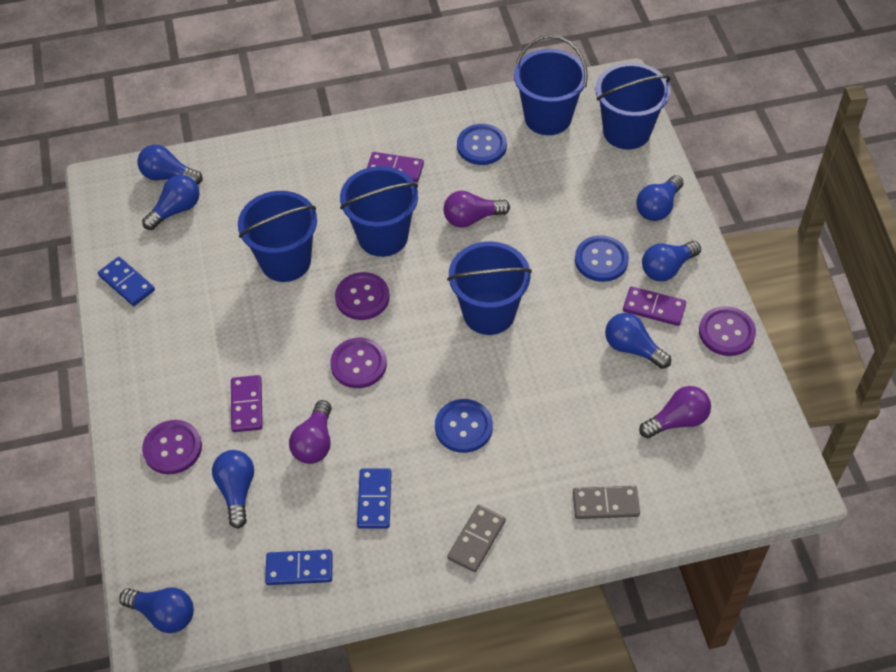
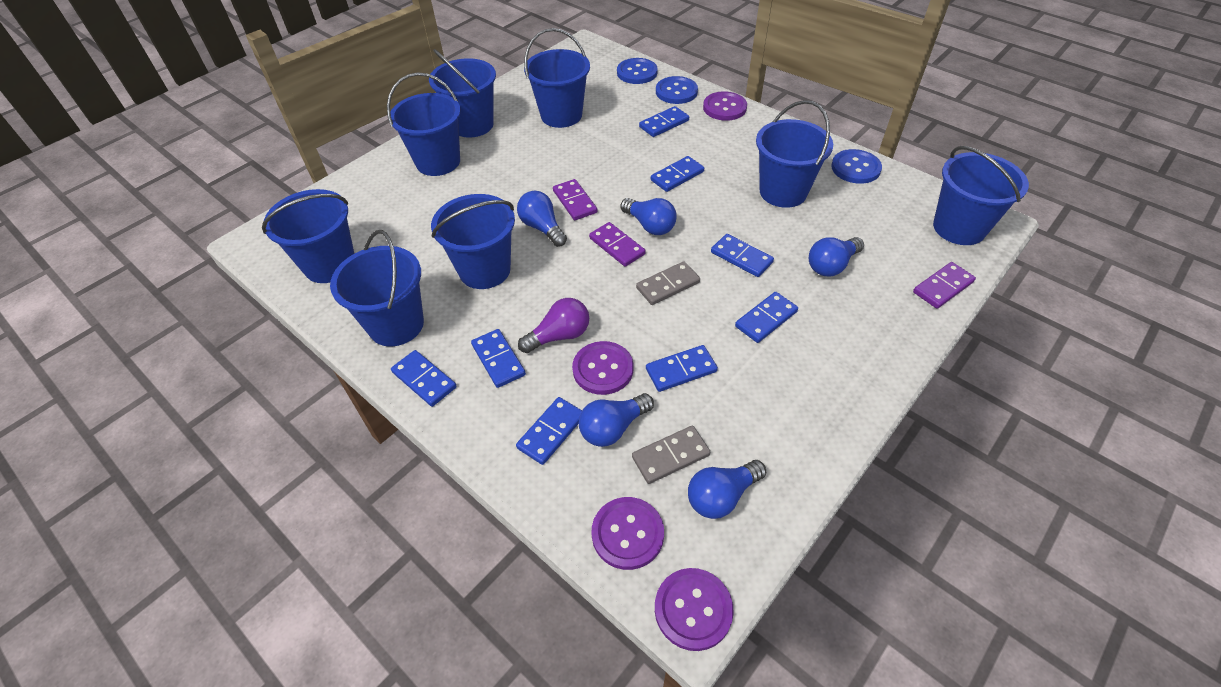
blue bucket: 5 -> 8
blue domino: 3 -> 8
blue light bulb: 7 -> 5
purple light bulb: 3 -> 1

